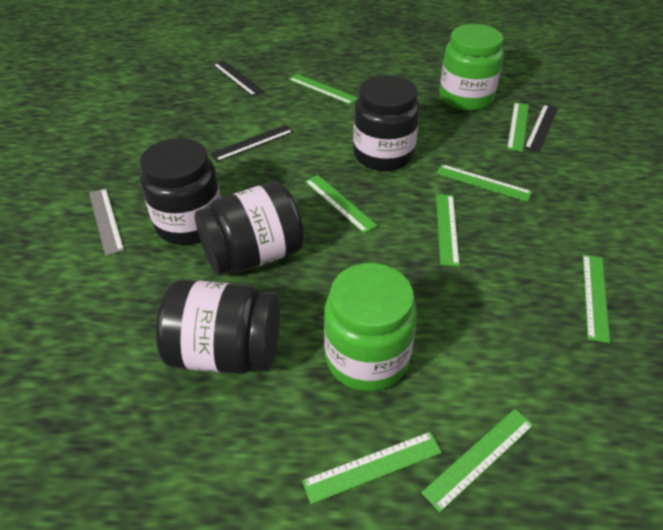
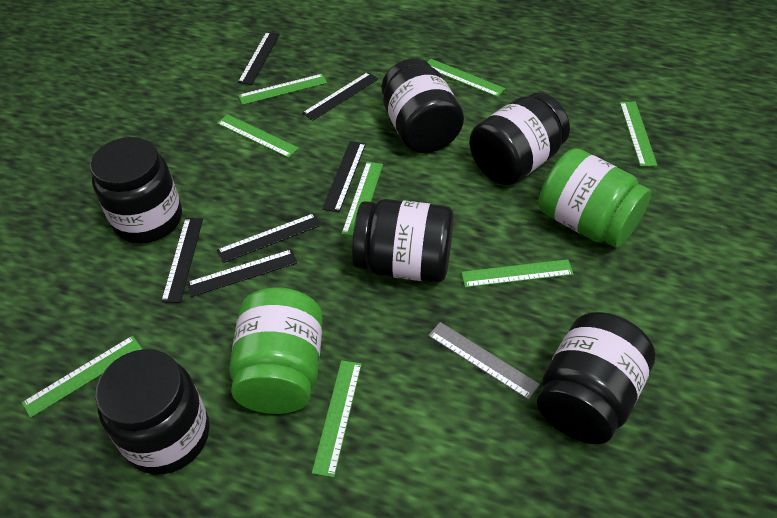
black jar: 4 -> 6
black ruler: 3 -> 6

